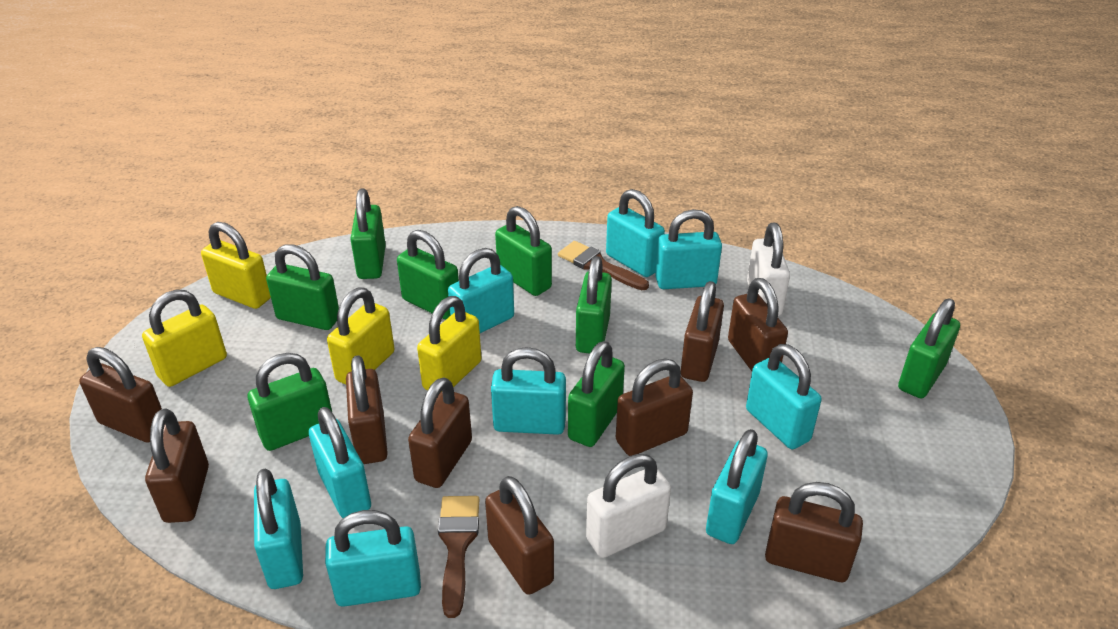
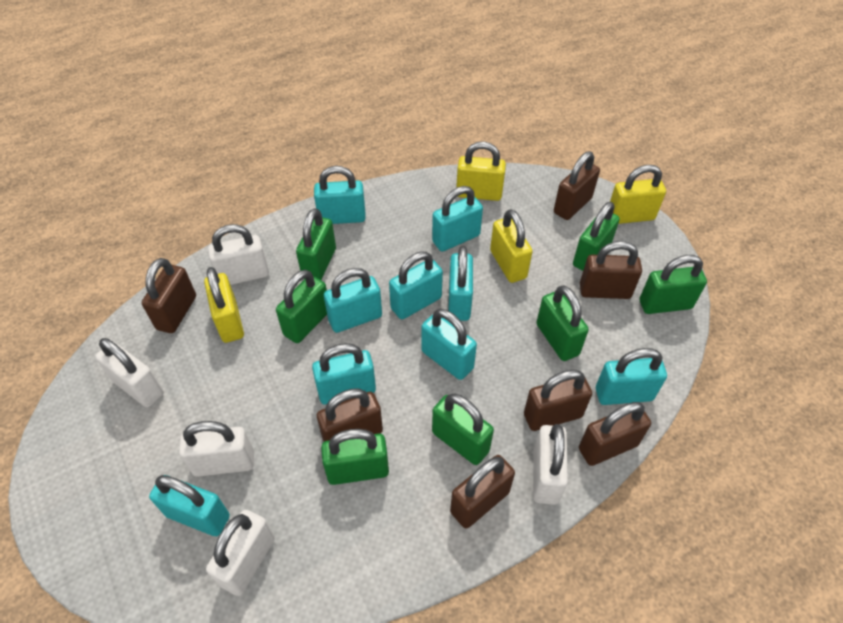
brown brush: 2 -> 0
brown padlock: 9 -> 7
green padlock: 8 -> 7
white padlock: 2 -> 5

